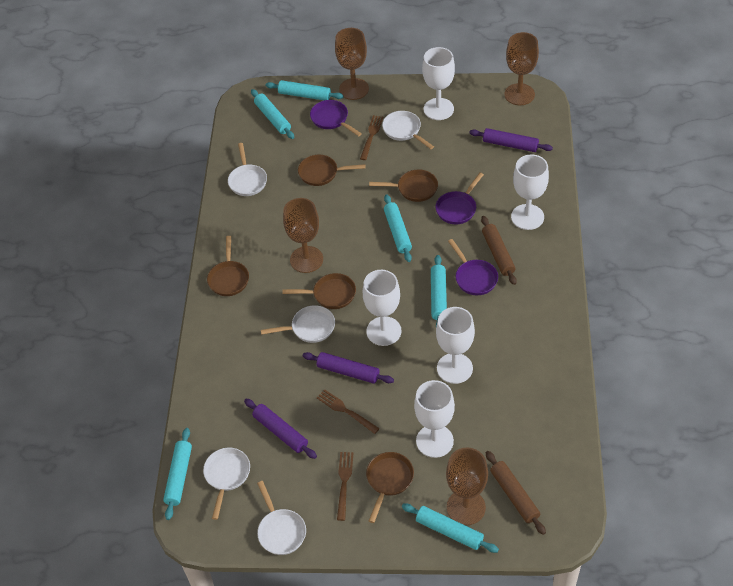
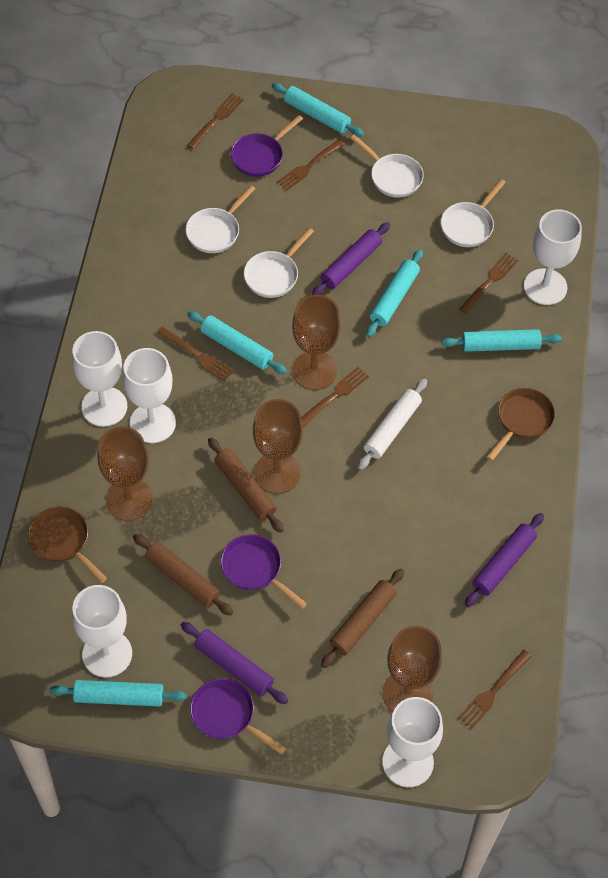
brown fork: 3 -> 6
brown pan: 5 -> 2
brown rolling pin: 2 -> 3
turquoise rolling pin: 6 -> 5
white pan: 5 -> 4
white rolling pin: 0 -> 1

